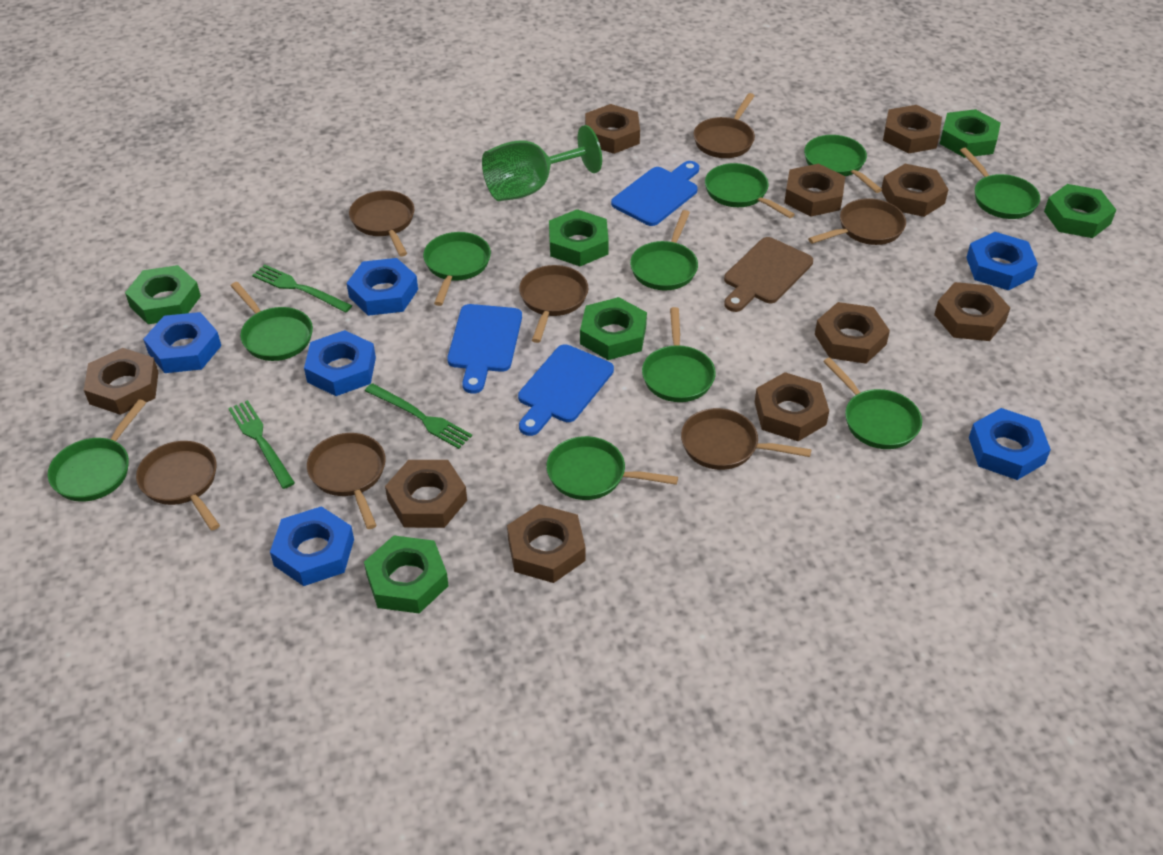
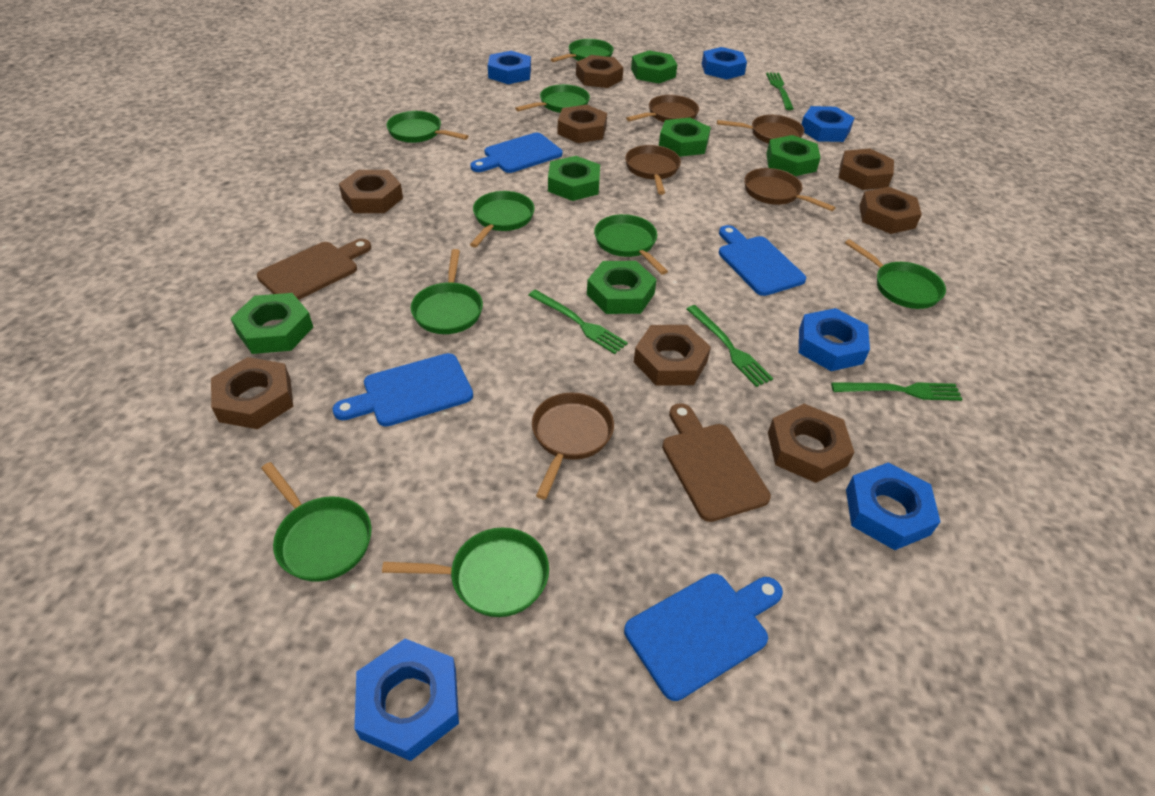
blue cutting board: 3 -> 4
brown cutting board: 1 -> 2
brown nut: 10 -> 8
brown pan: 7 -> 5
green fork: 3 -> 4
green goblet: 1 -> 0
green pan: 10 -> 9

